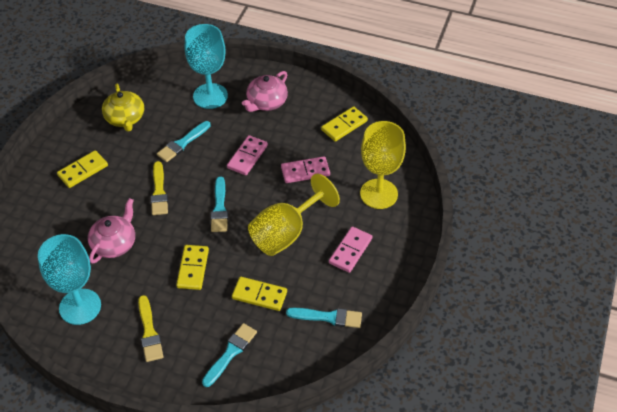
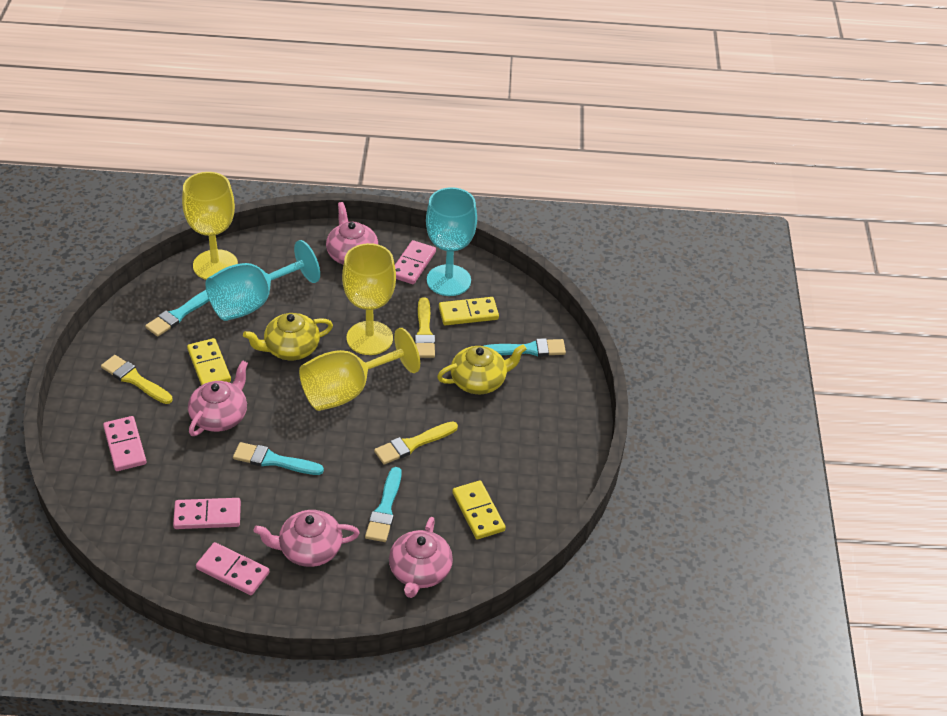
pink domino: 3 -> 4
pink teapot: 2 -> 4
yellow brush: 2 -> 3
yellow domino: 4 -> 3
yellow goblet: 2 -> 3
yellow teapot: 1 -> 2

